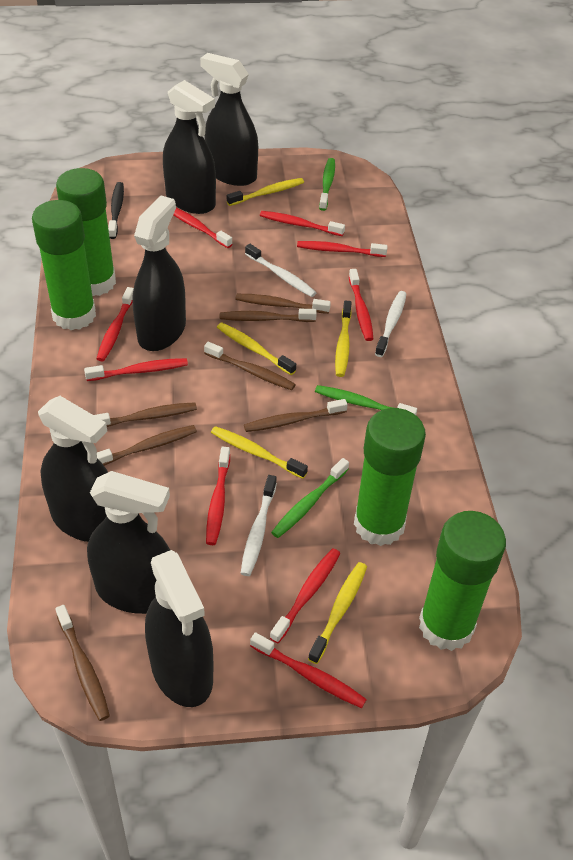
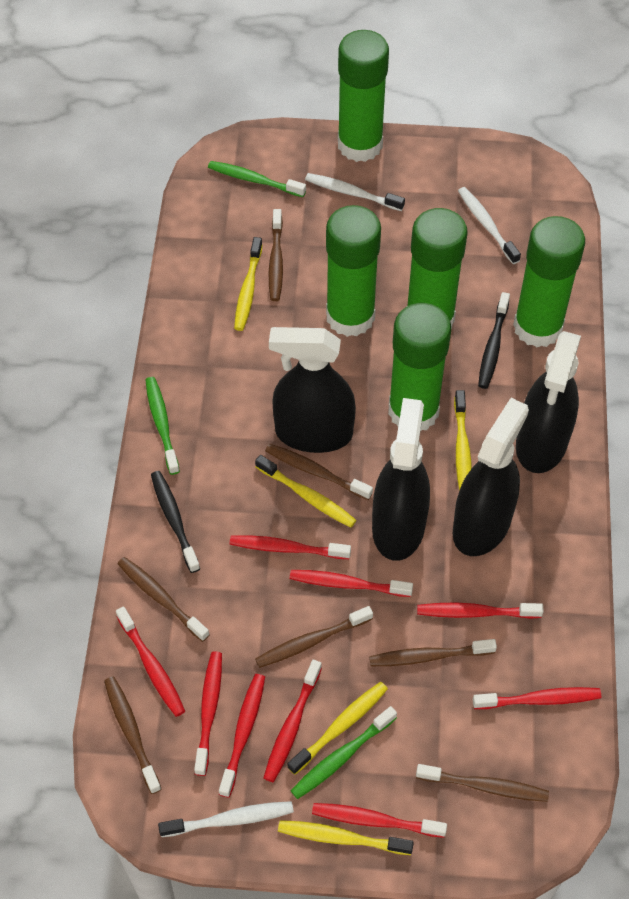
black spray bottle: 6 -> 4
black toothbrush: 1 -> 2
green glue stick: 4 -> 5

